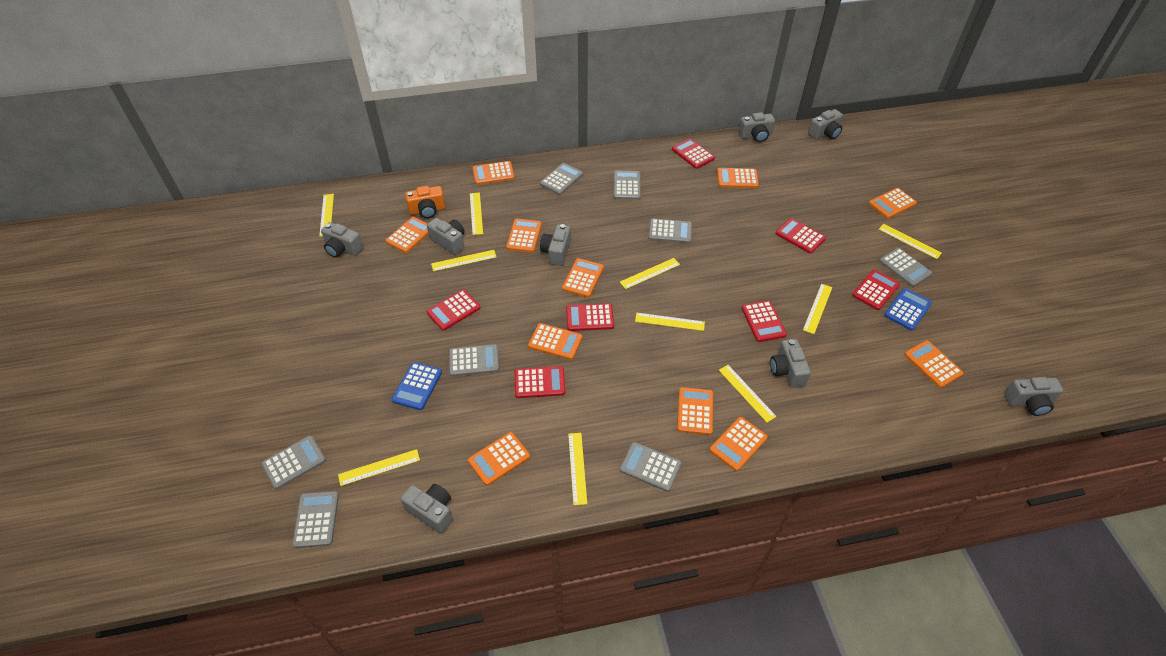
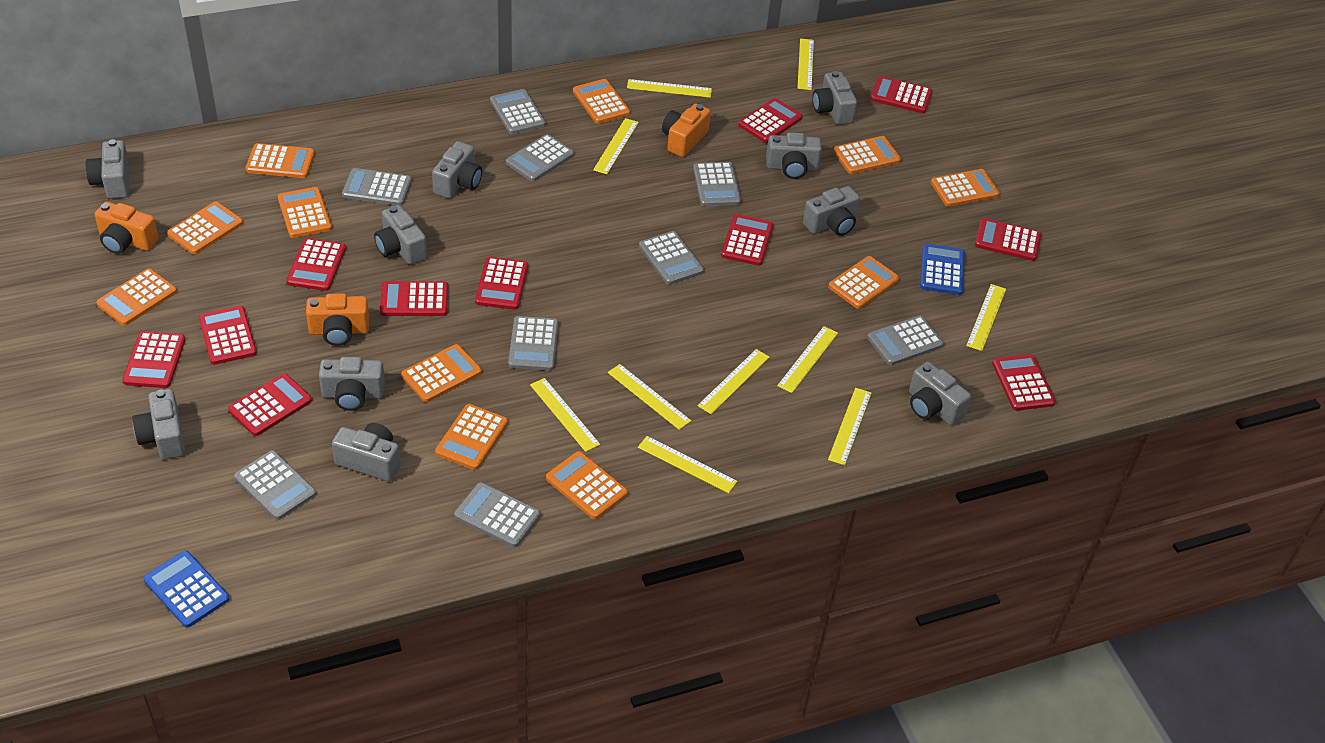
grey calculator: 8 -> 9
grey camera: 8 -> 10
orange camera: 1 -> 3
red calculator: 7 -> 11

